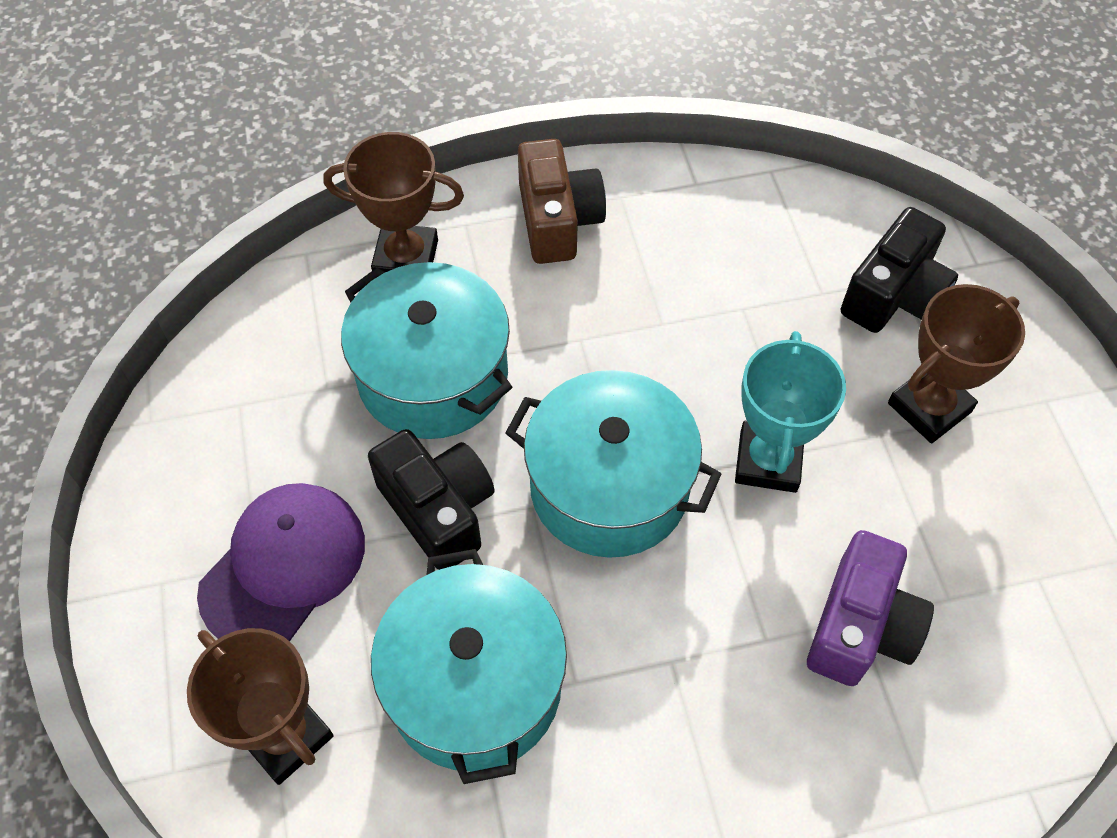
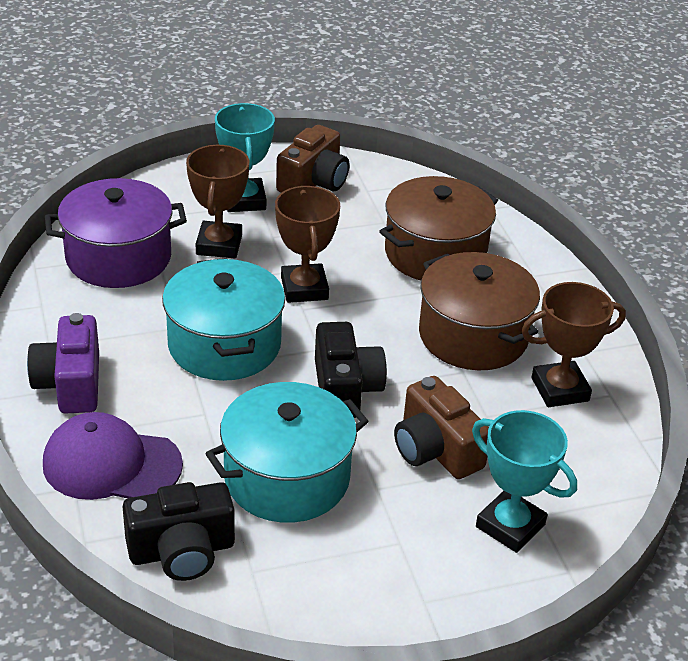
brown camera: 1 -> 2
brown pot: 0 -> 2
purple pot: 0 -> 1
turquoise pot: 3 -> 2
turquoise trophy: 1 -> 2

